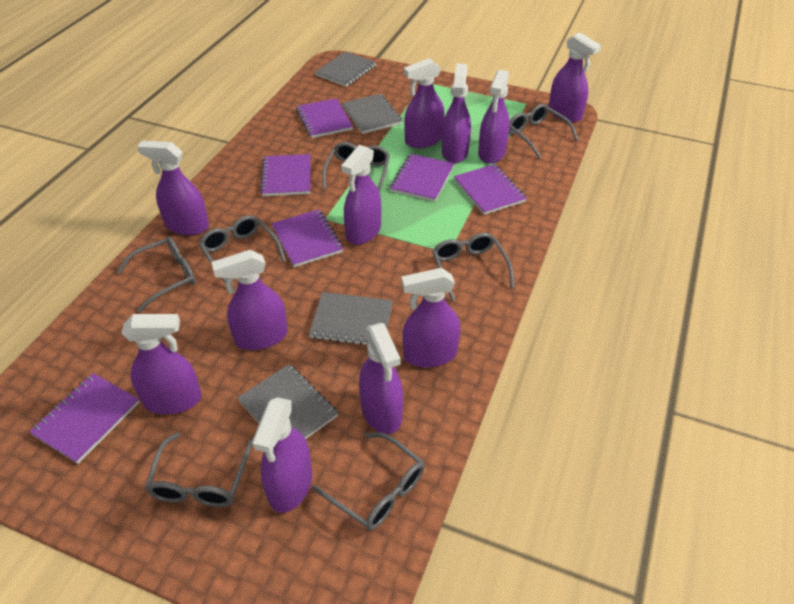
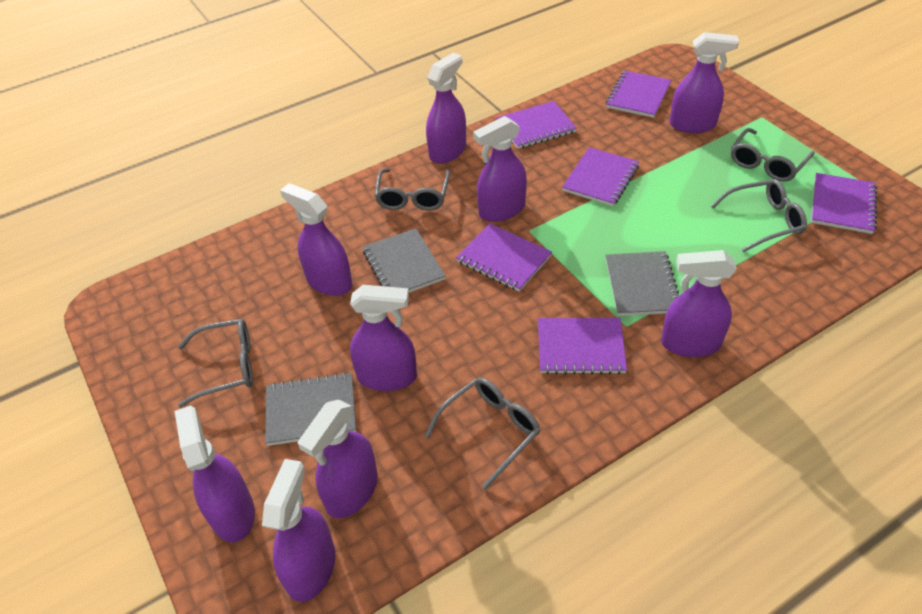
grey glasses: 7 -> 5
grey notebook: 4 -> 3
purple spray bottle: 11 -> 9

